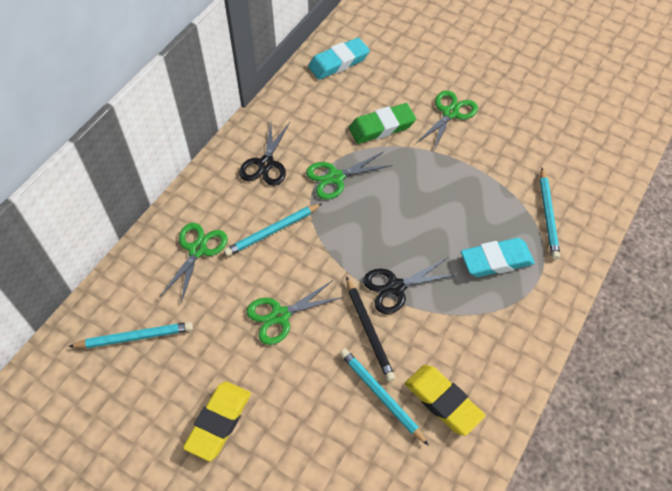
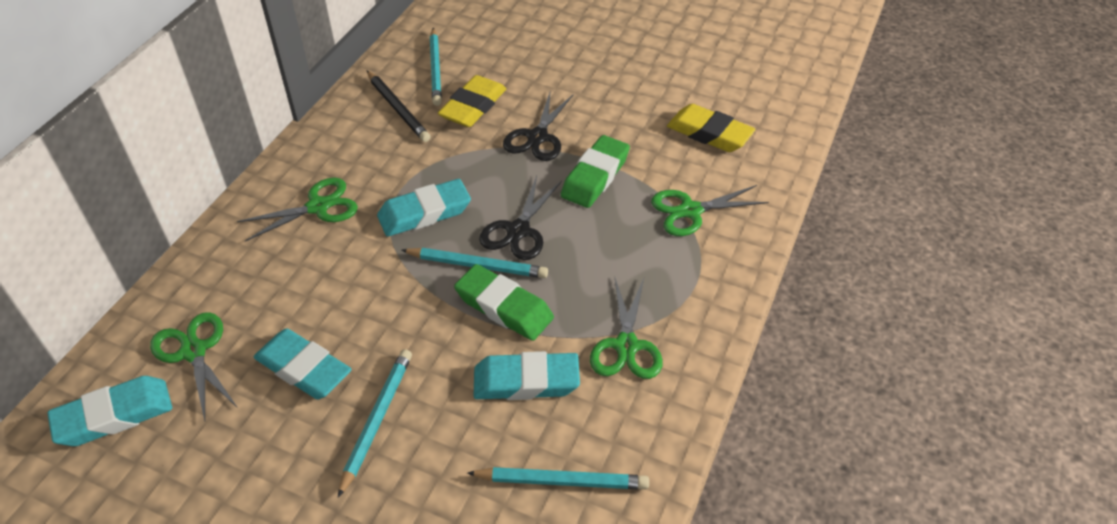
green eraser: 1 -> 2
turquoise eraser: 2 -> 4

